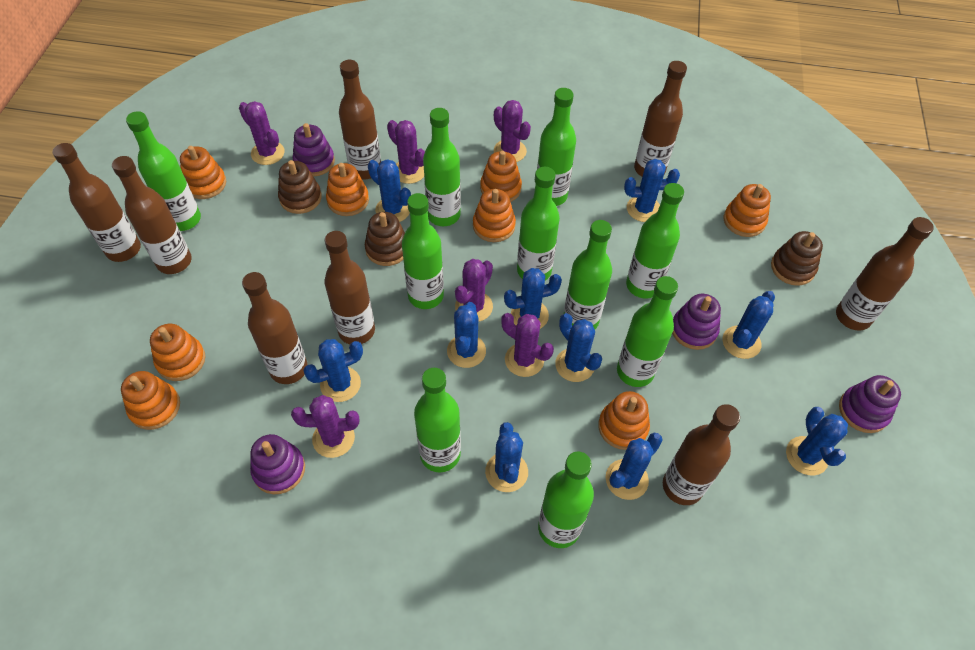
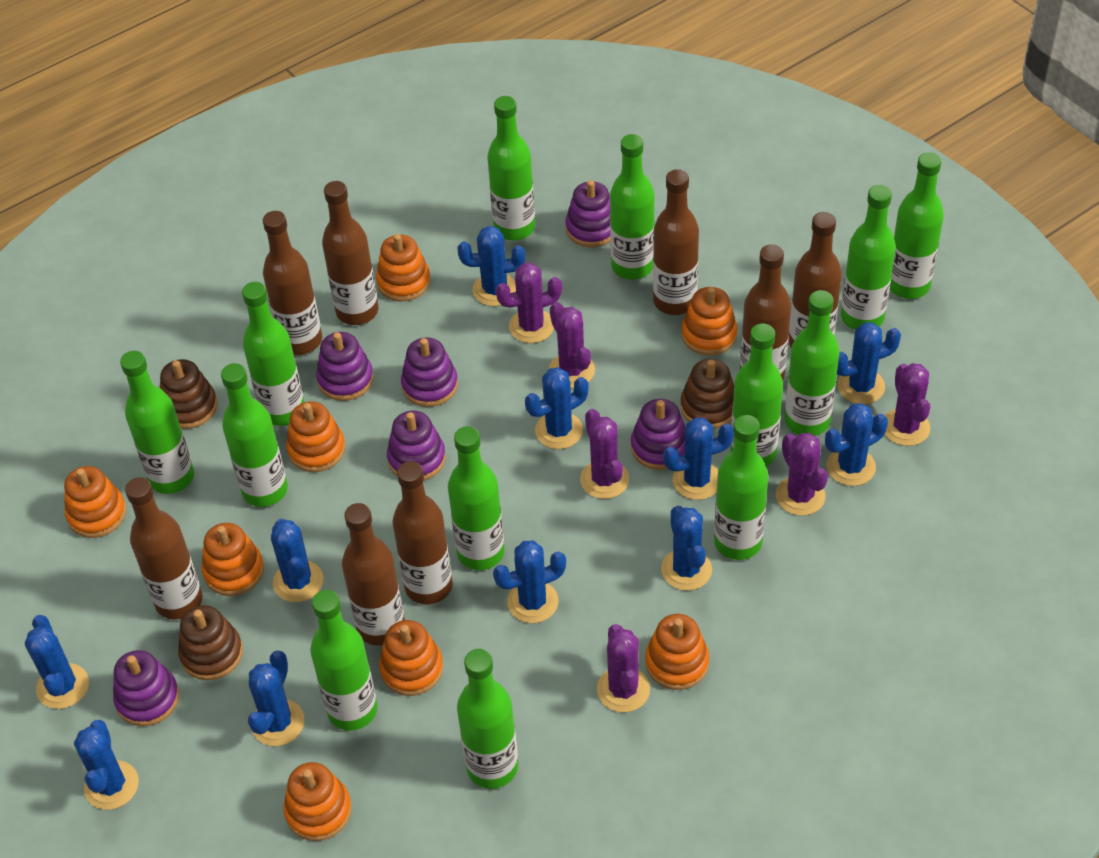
blue cactus: 10 -> 11
green bottle: 10 -> 13
purple stacking toy: 4 -> 6

